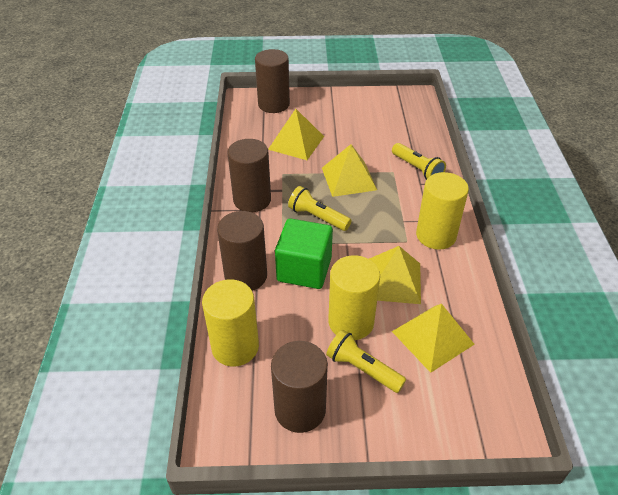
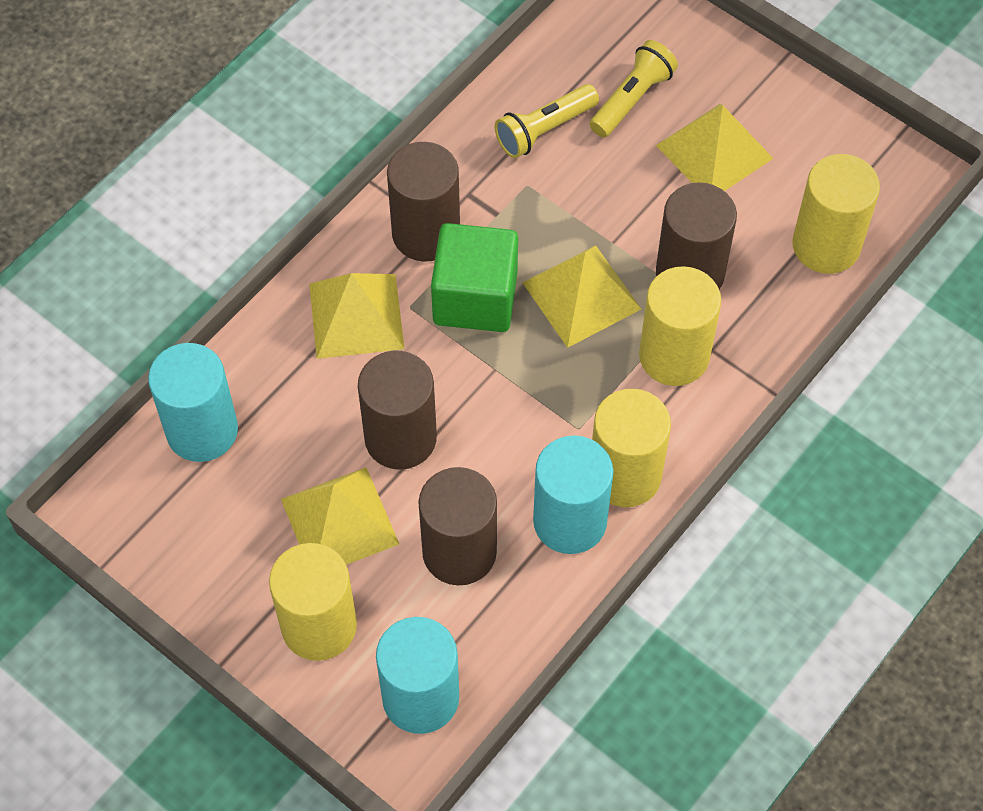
turquoise cylinder: 0 -> 3
yellow cylinder: 3 -> 4
yellow flashlight: 3 -> 2

